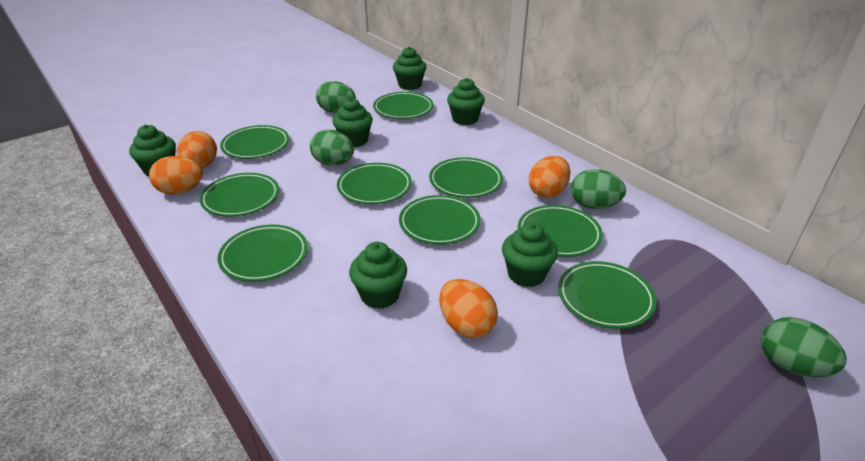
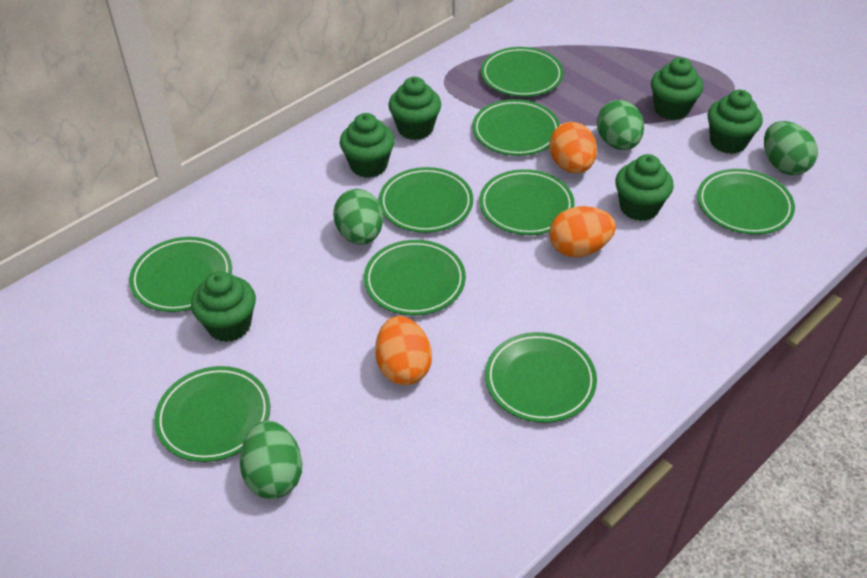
orange egg: 4 -> 3

